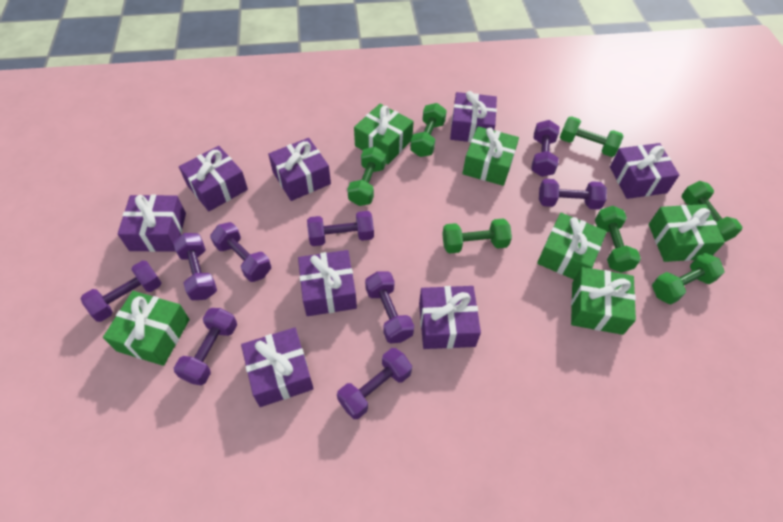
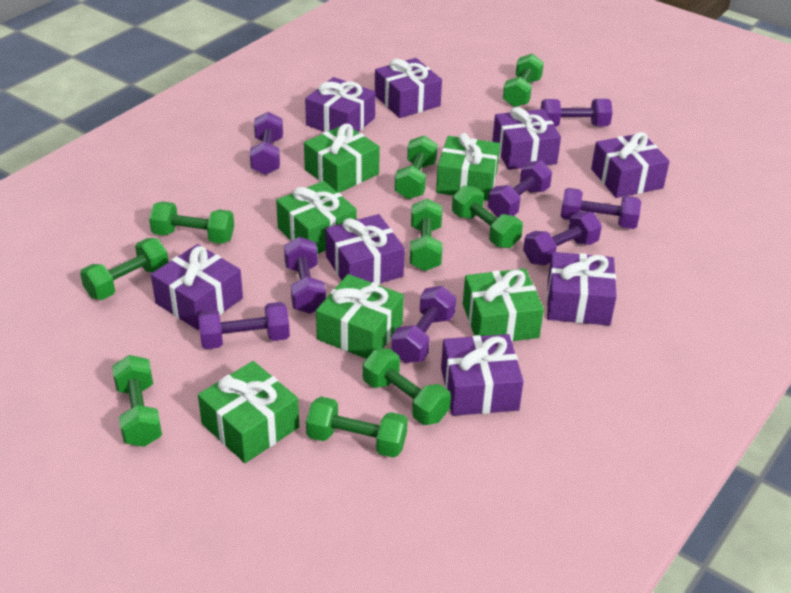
green dumbbell: 7 -> 9
purple dumbbell: 9 -> 8

